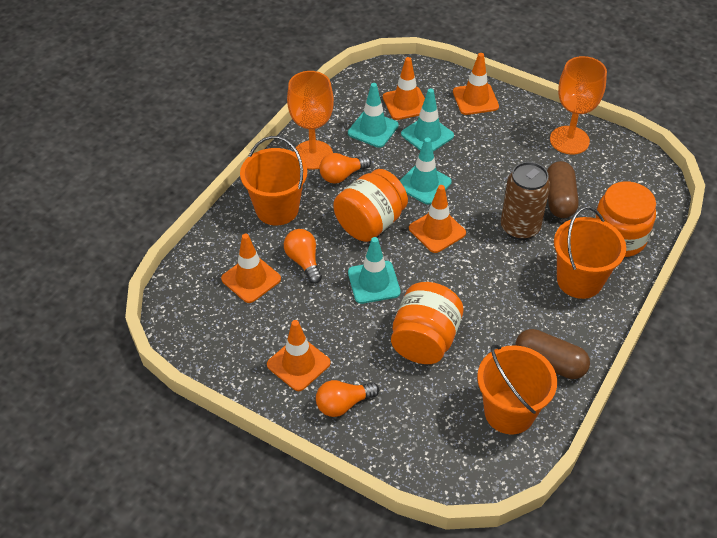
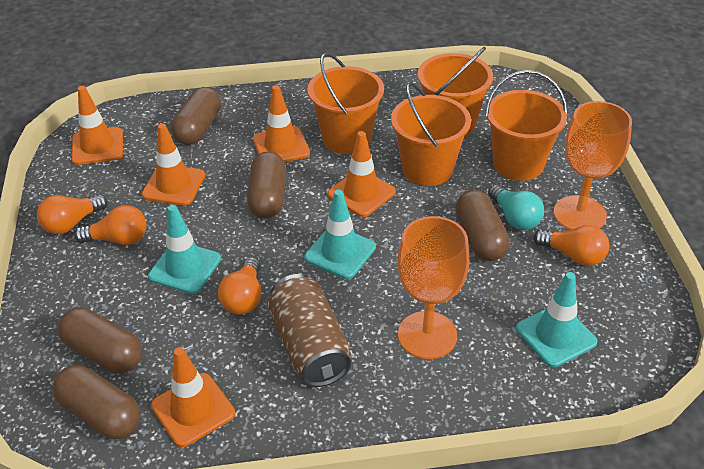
brown capsule: 2 -> 5
orange bucket: 3 -> 4
orange jar: 3 -> 0
orange light bulb: 3 -> 4
turquoise light bulb: 0 -> 1
turquoise traffic cone: 4 -> 3

